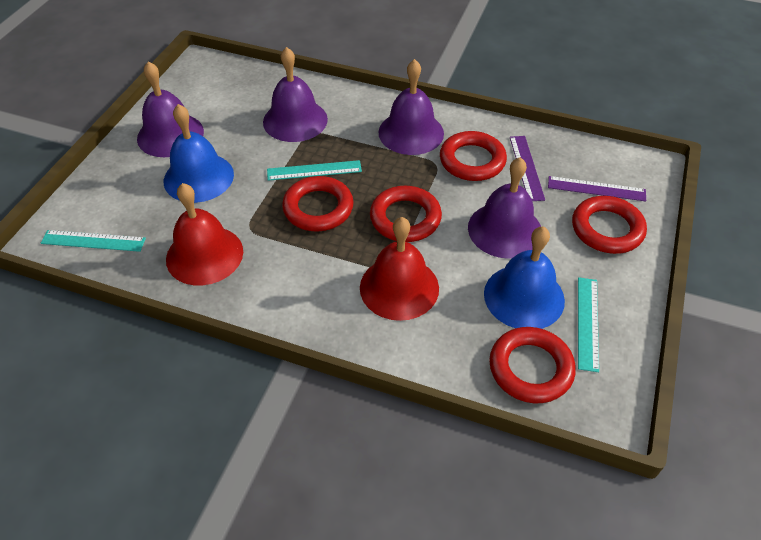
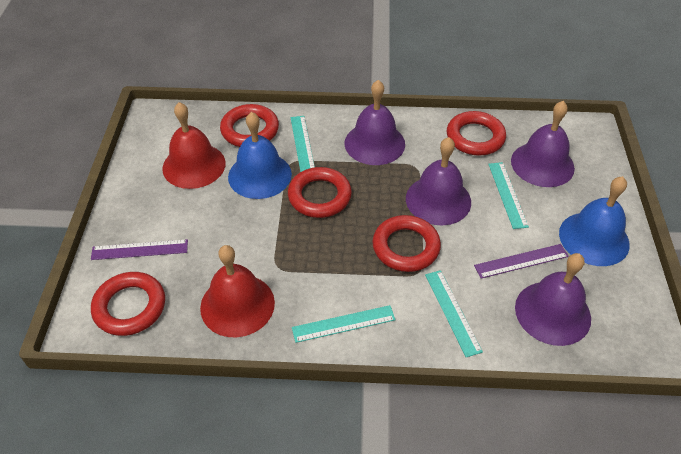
turquoise ruler: 3 -> 4

